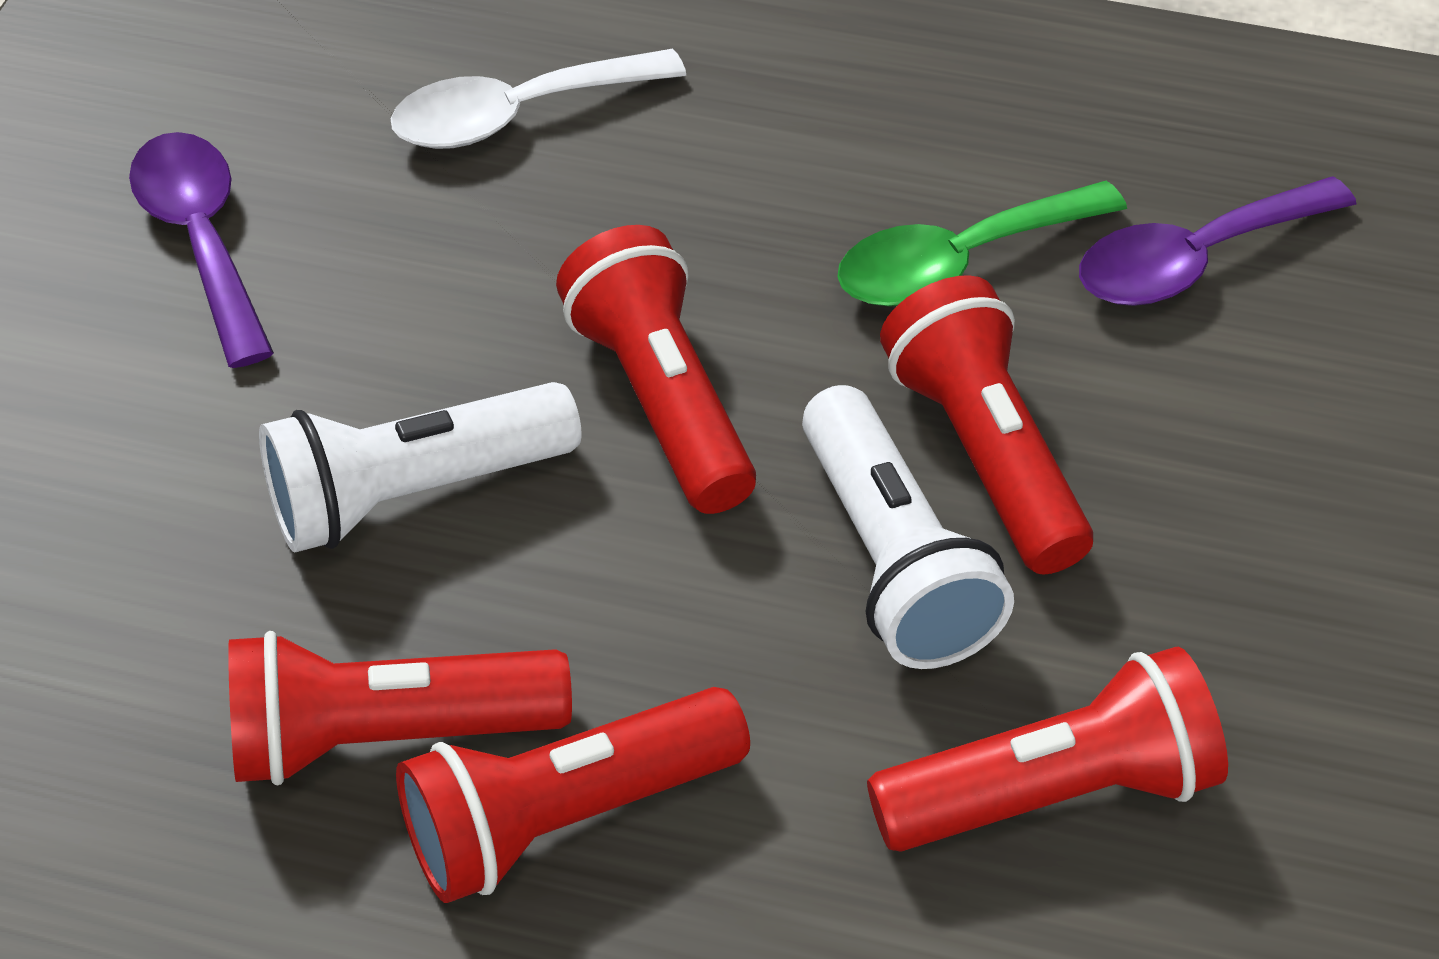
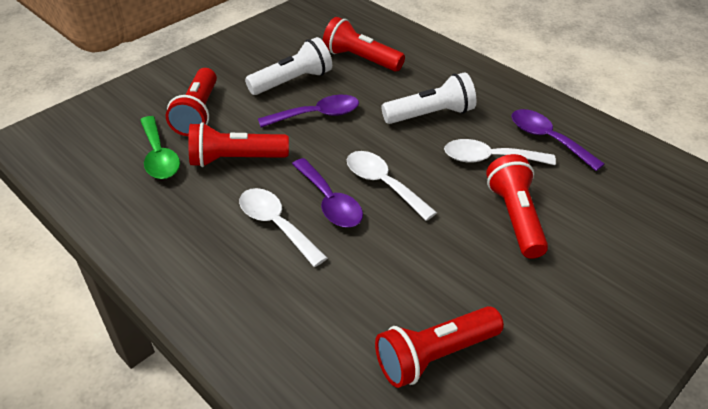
purple spoon: 2 -> 3
white spoon: 1 -> 3

